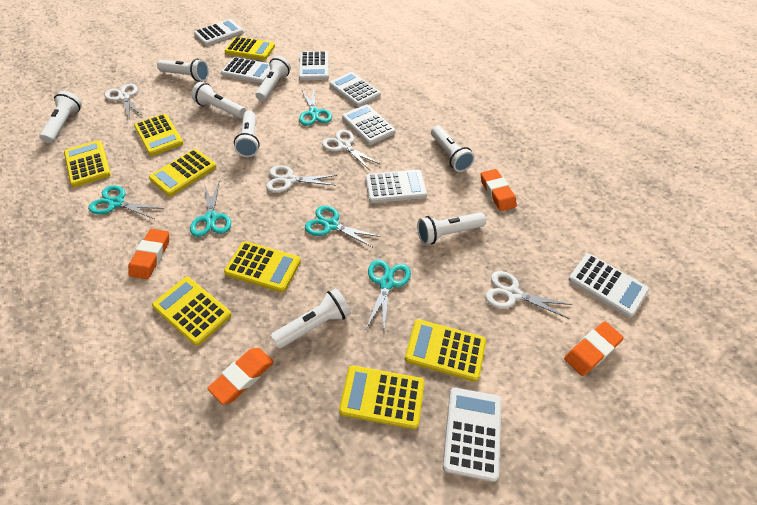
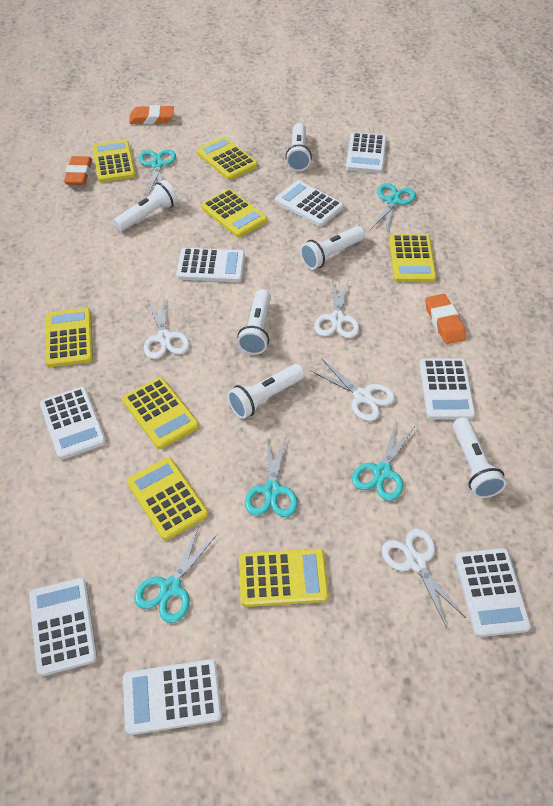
orange eraser: 4 -> 3
white flashlight: 8 -> 6

